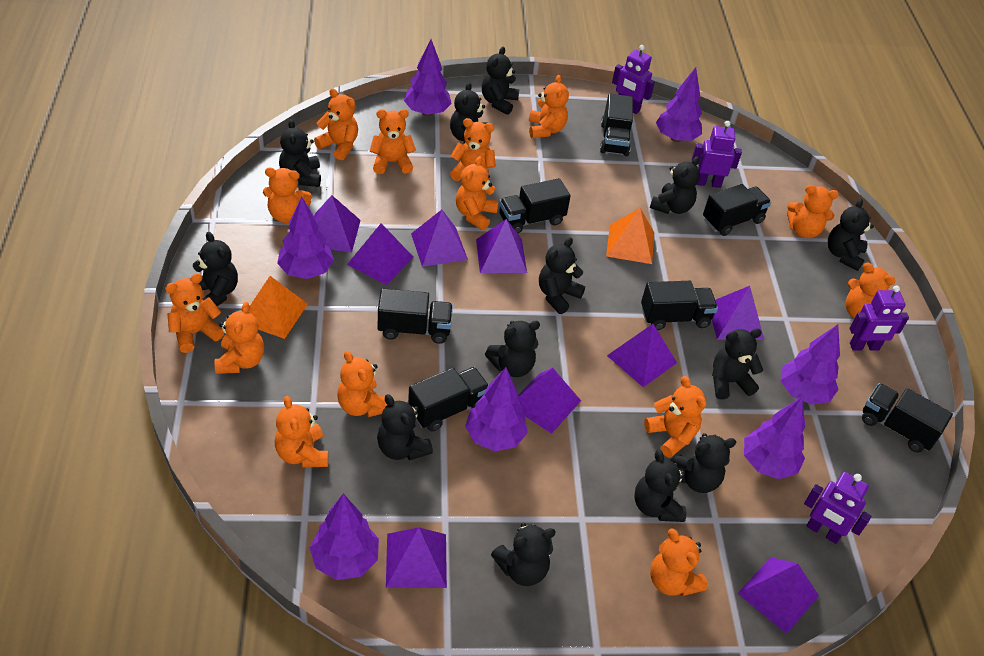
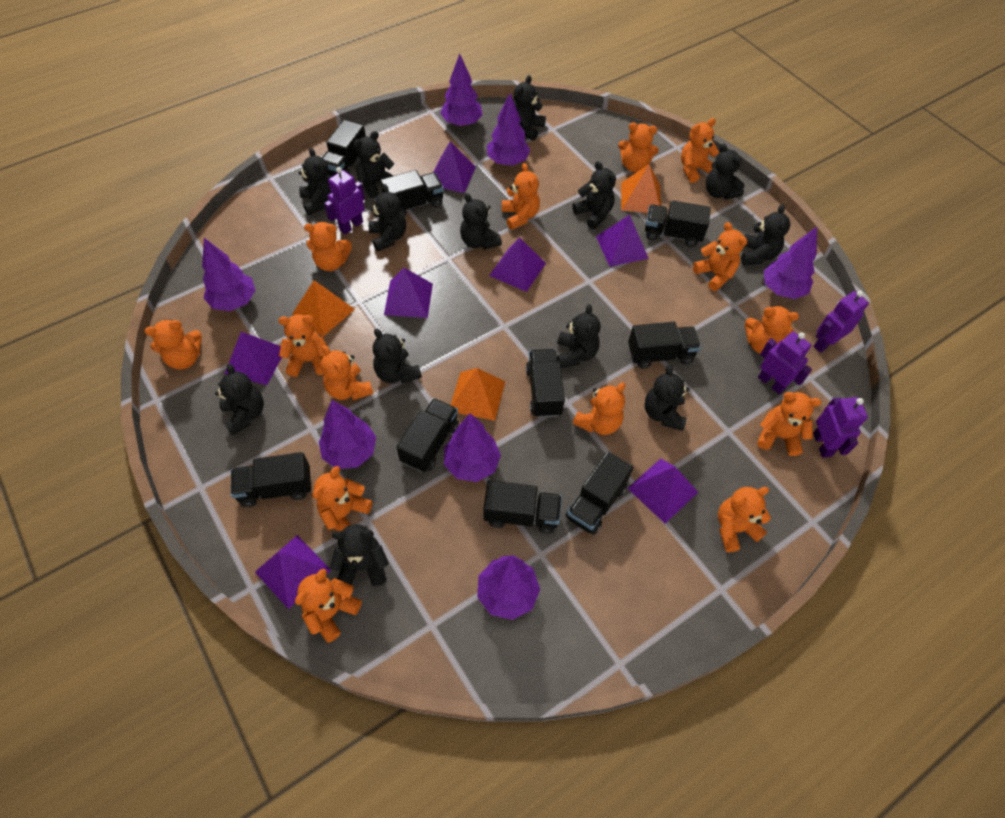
black truck: 7 -> 9
orange pyramid: 2 -> 3
purple pyramid: 9 -> 7

